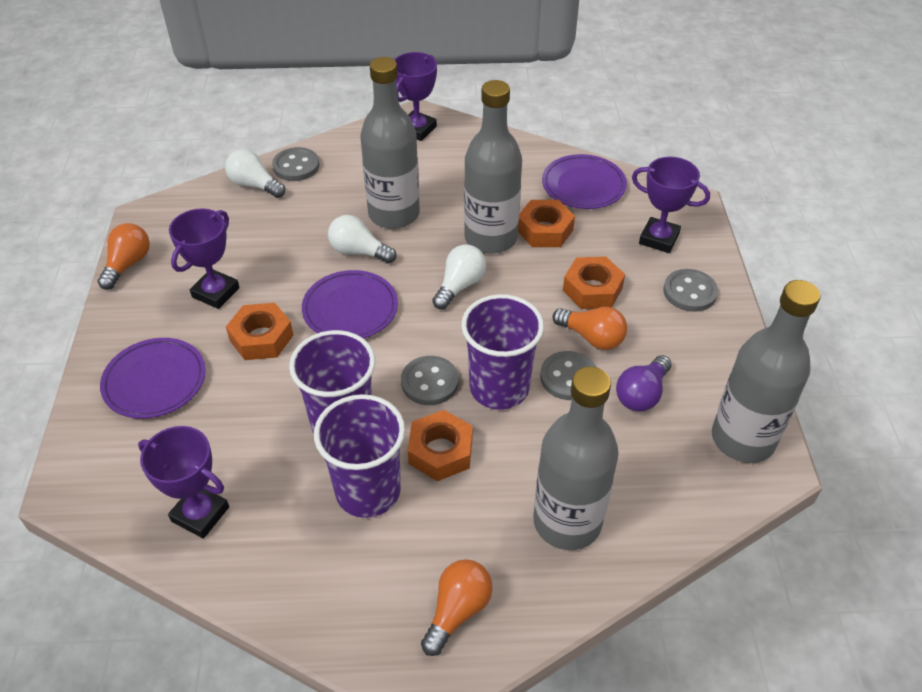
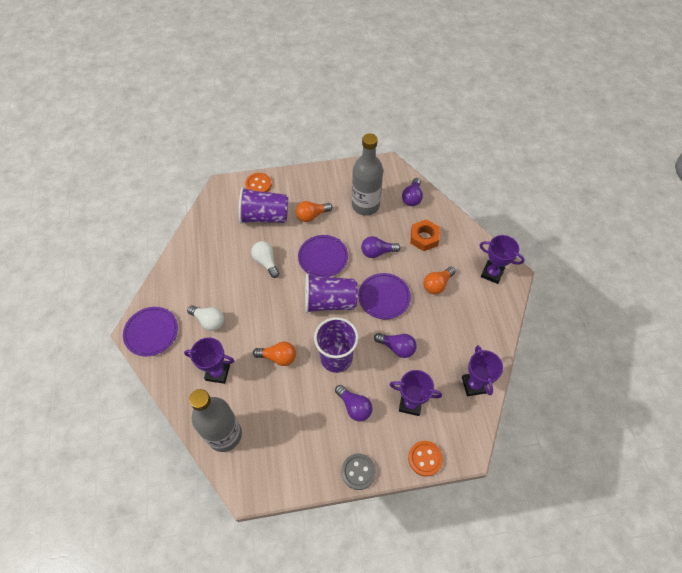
grey bottle: 4 -> 2
grey button: 4 -> 1
orange button: 0 -> 2
orange nut: 4 -> 1
purple light bulb: 1 -> 4
white light bulb: 3 -> 2

